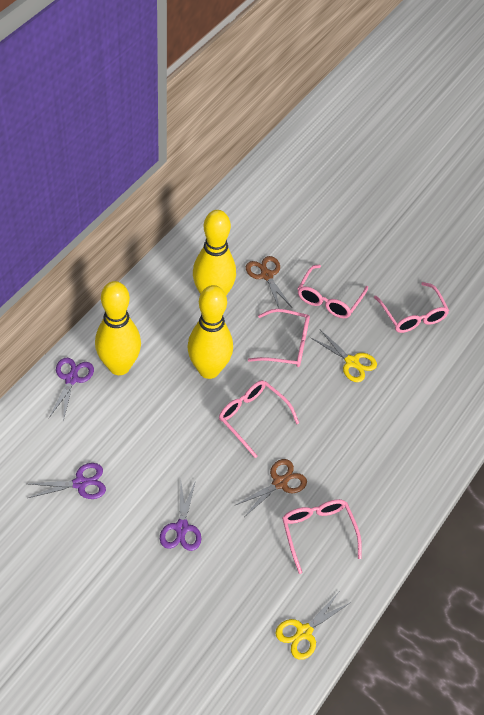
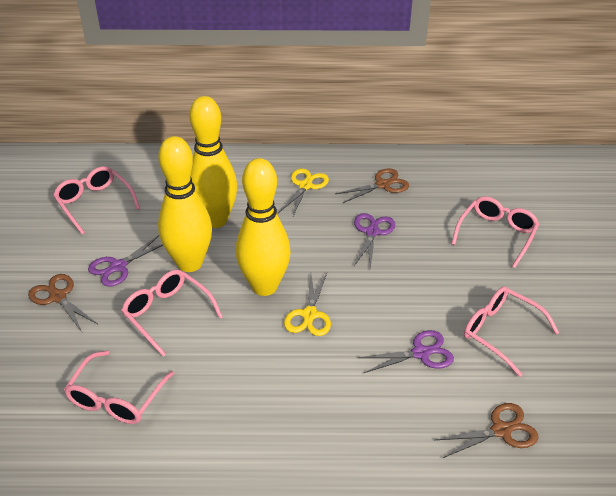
brown scissors: 2 -> 3

